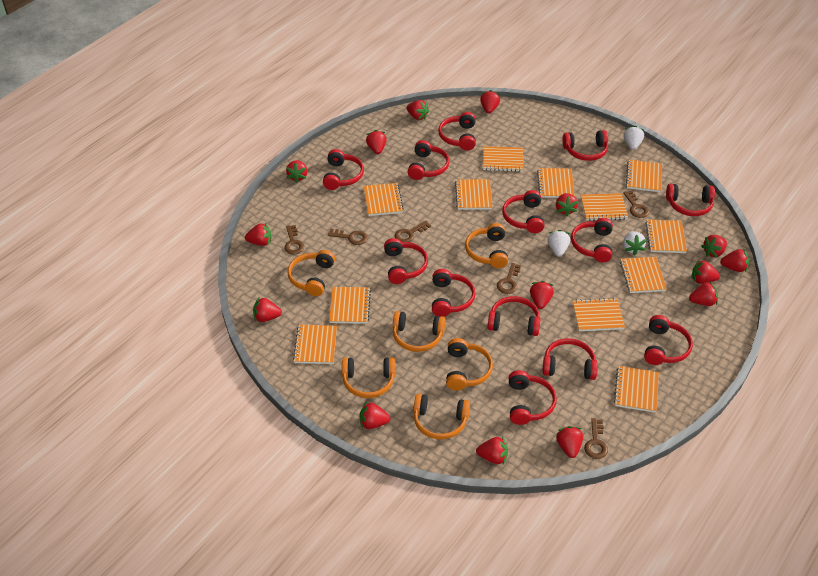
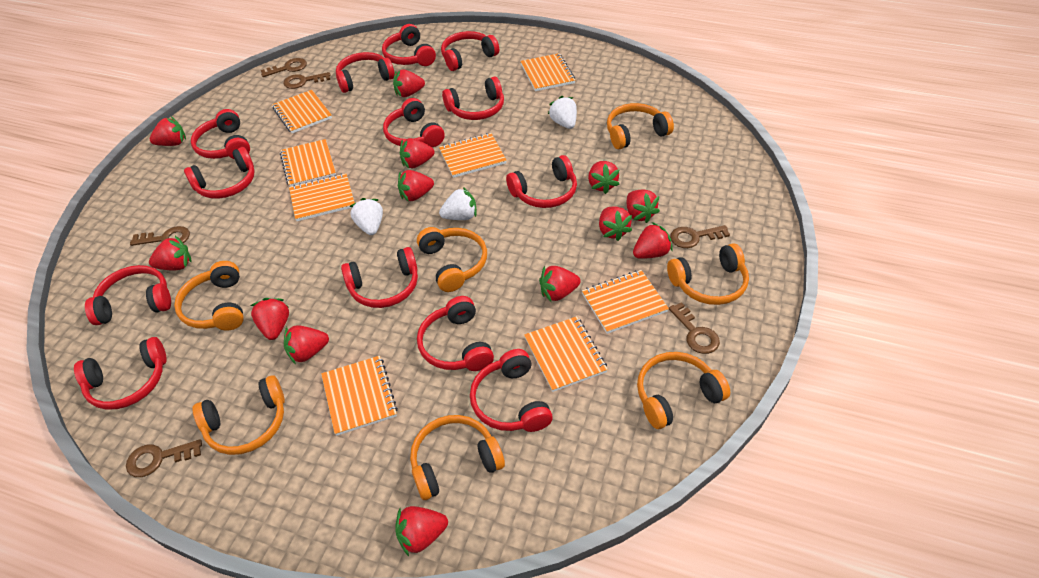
orange headphones: 6 -> 7
orange notebook: 12 -> 8
red strawberry: 15 -> 13

